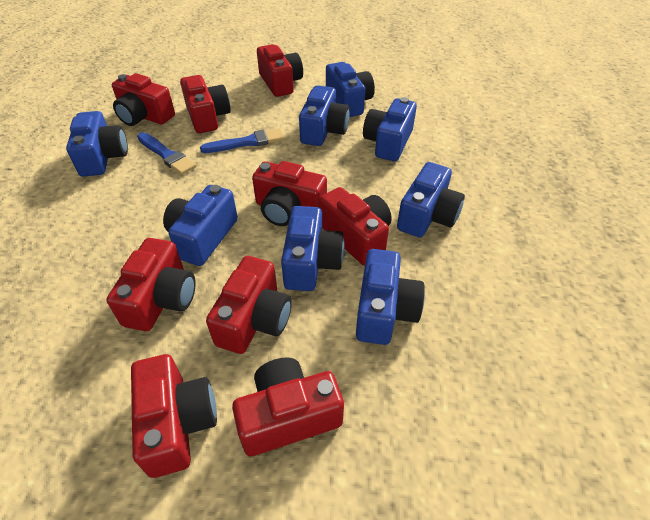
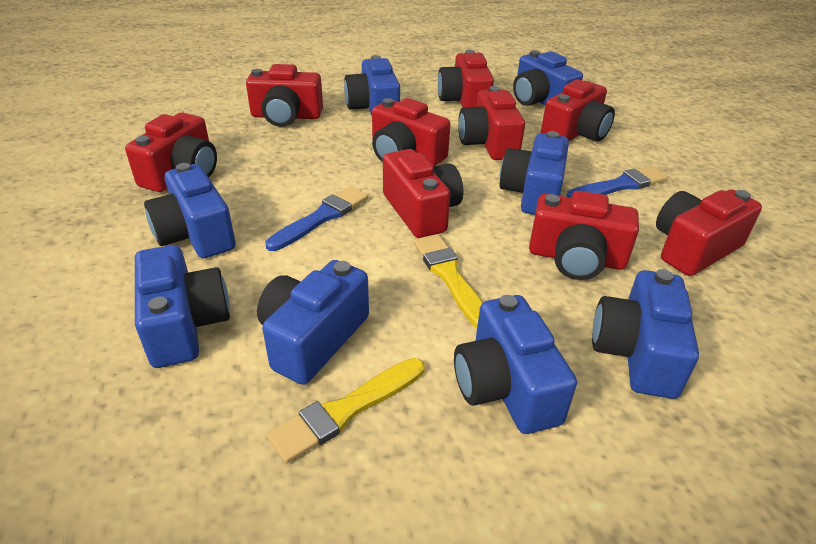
yellow brush: 0 -> 2

